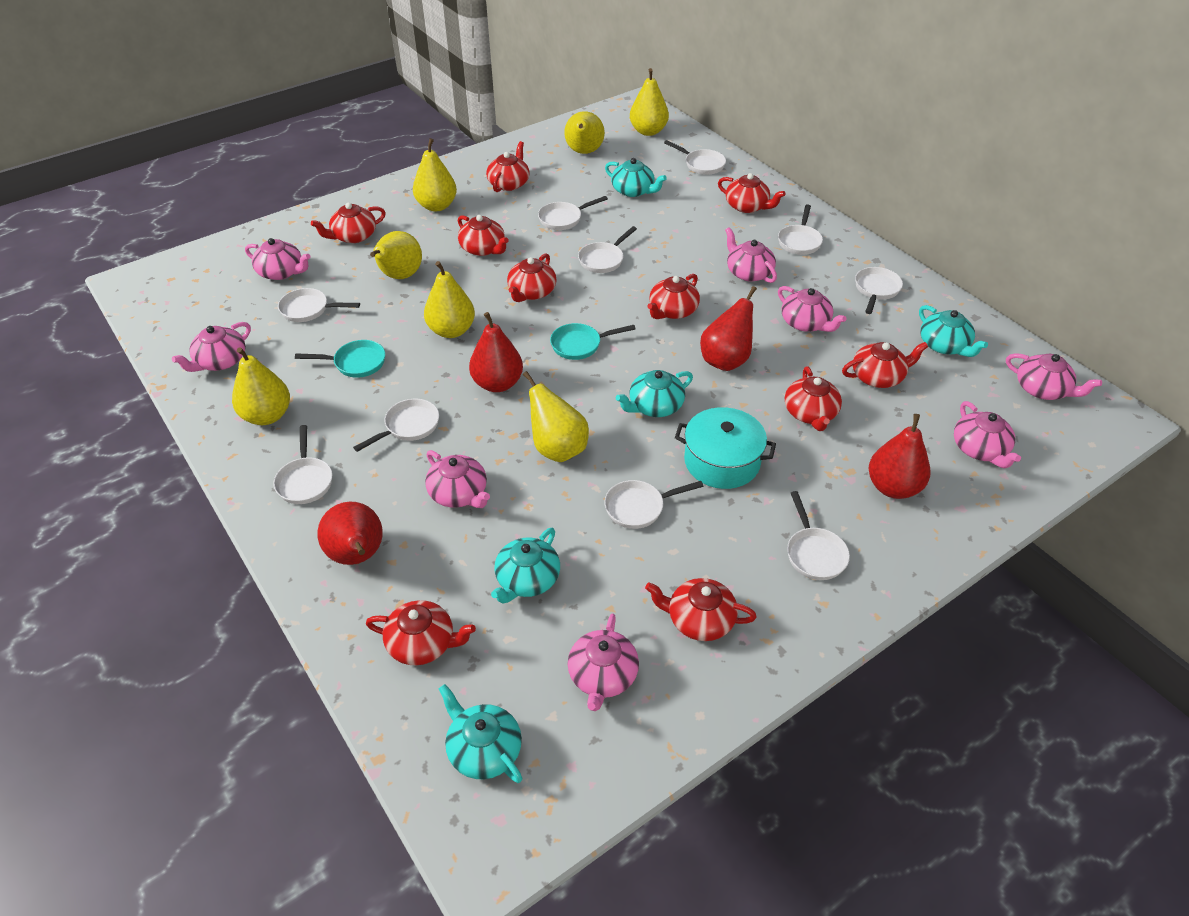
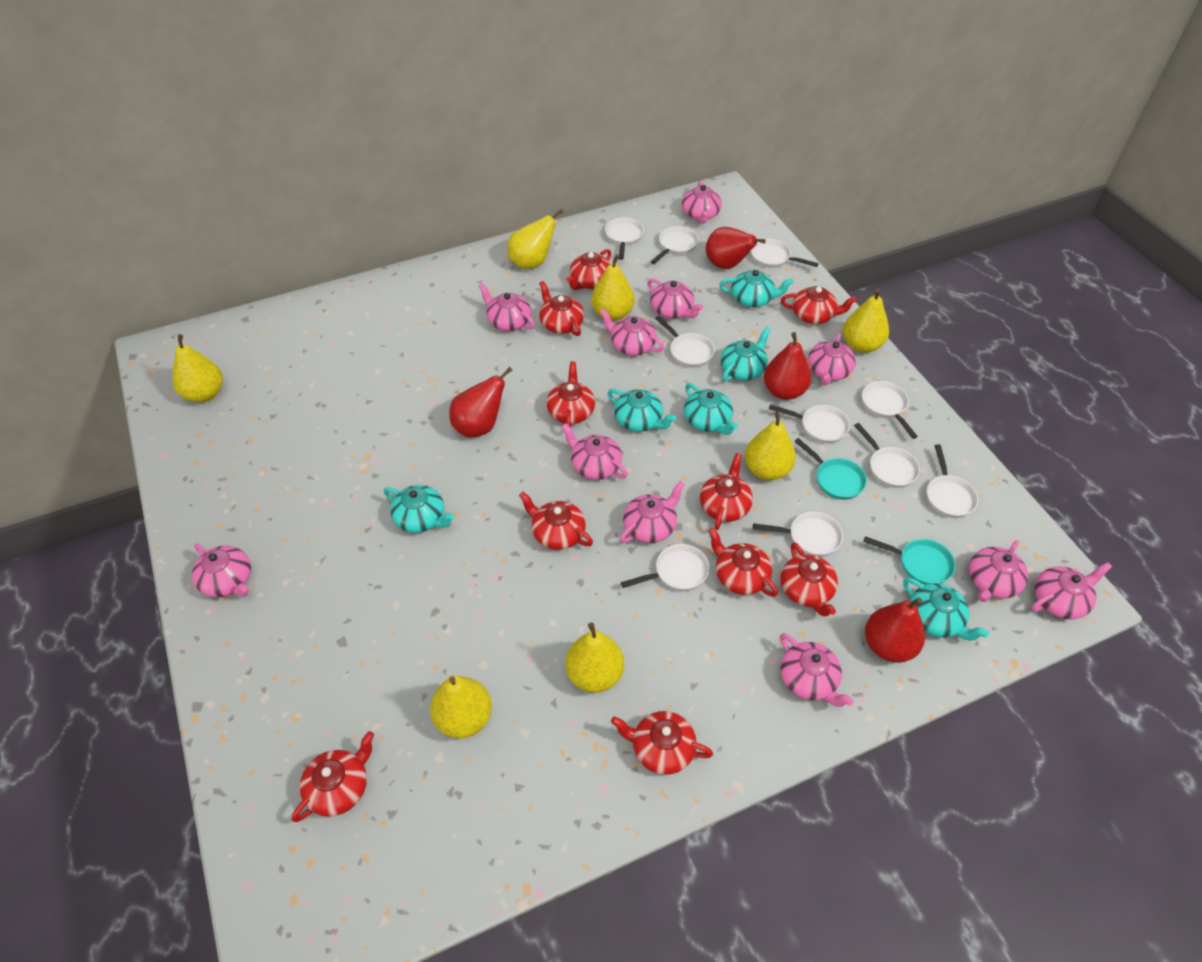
pink teapot: 8 -> 11
turquoise pot: 1 -> 0
turquoise teapot: 5 -> 6

